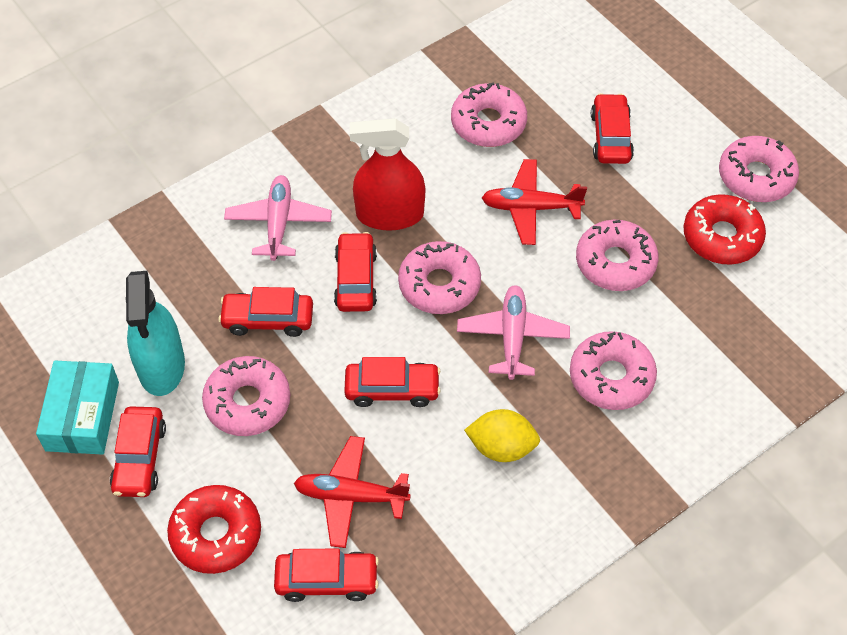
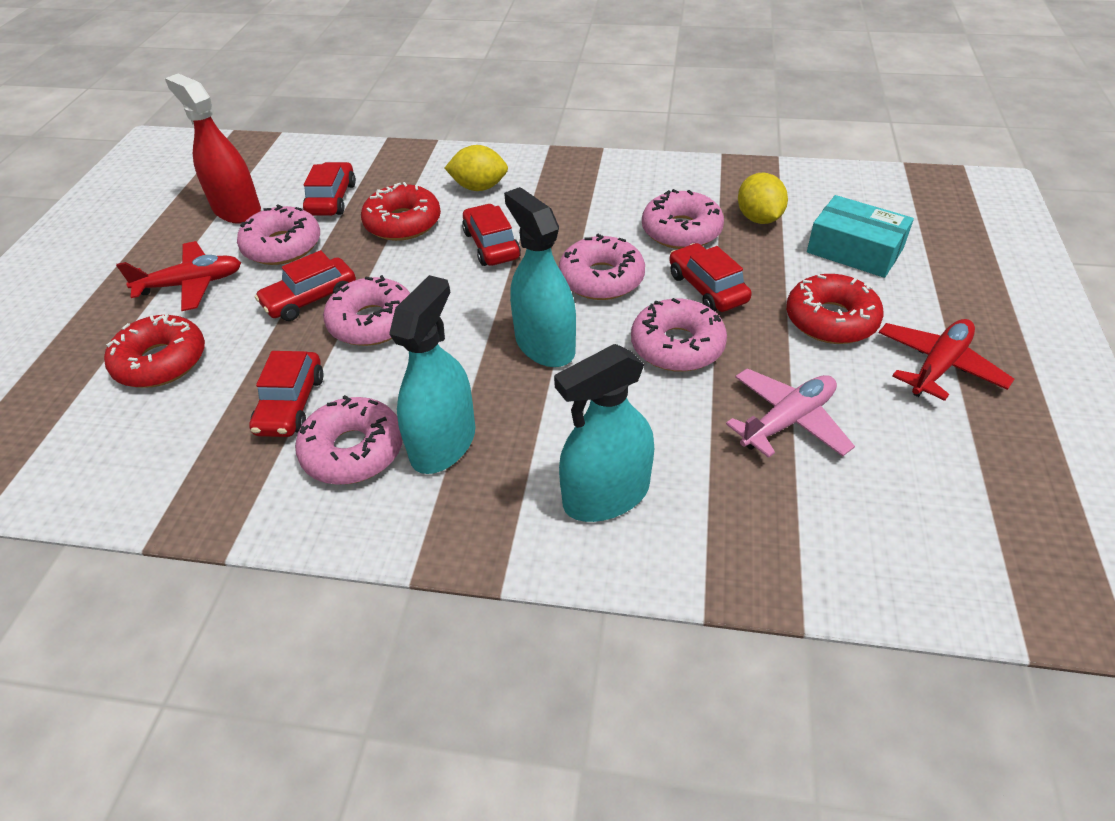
pink plane: 2 -> 1
red car: 6 -> 5
red donut: 2 -> 3
turquoise spray bottle: 1 -> 3
yellow lemon: 1 -> 2

